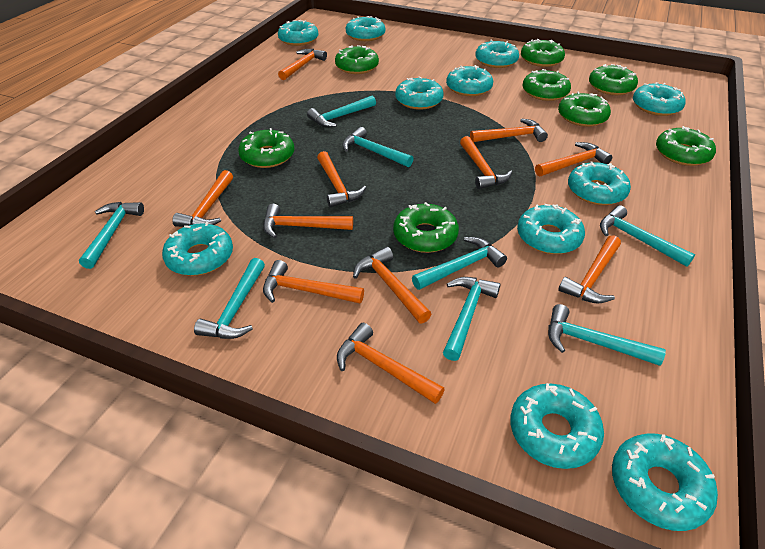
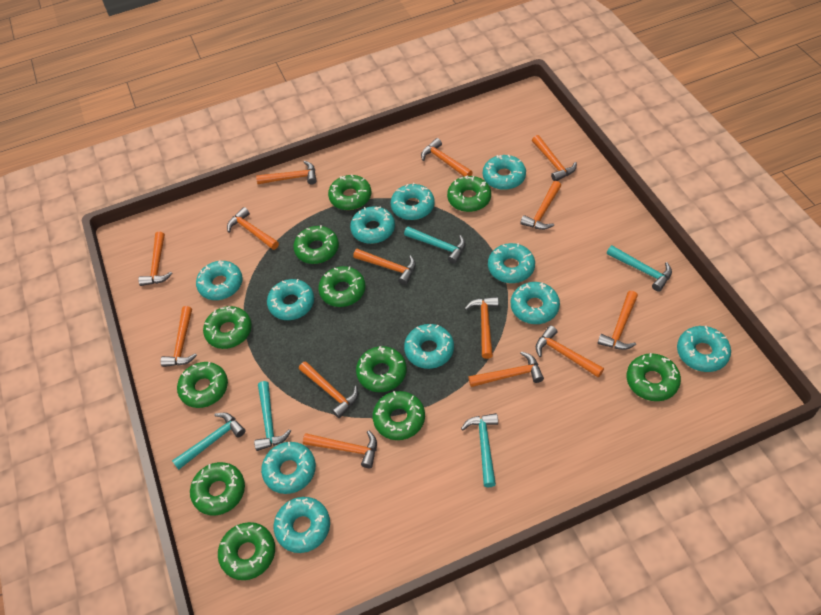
green donut: 8 -> 11
orange hammer: 11 -> 14
turquoise hammer: 8 -> 5

